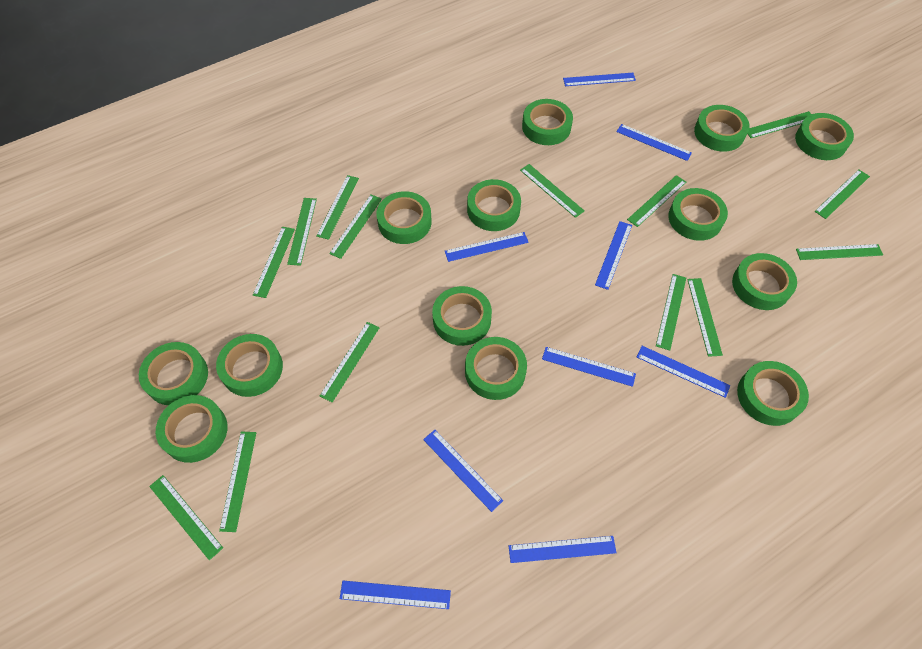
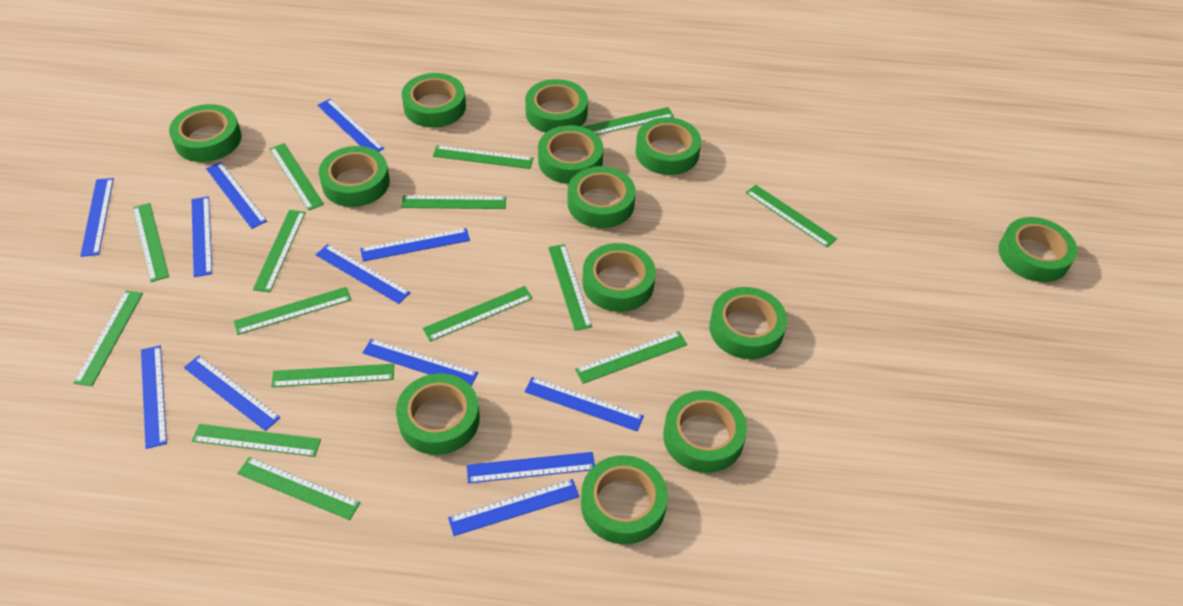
blue ruler: 9 -> 12
green ruler: 14 -> 15

